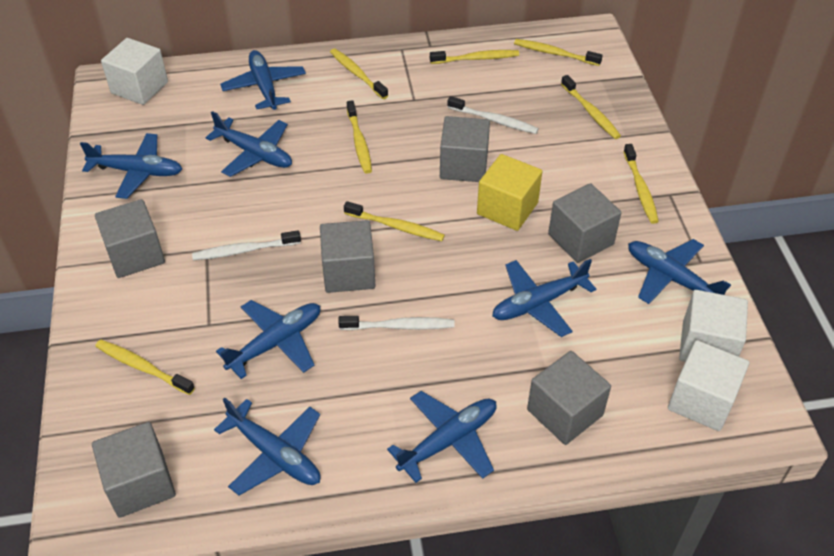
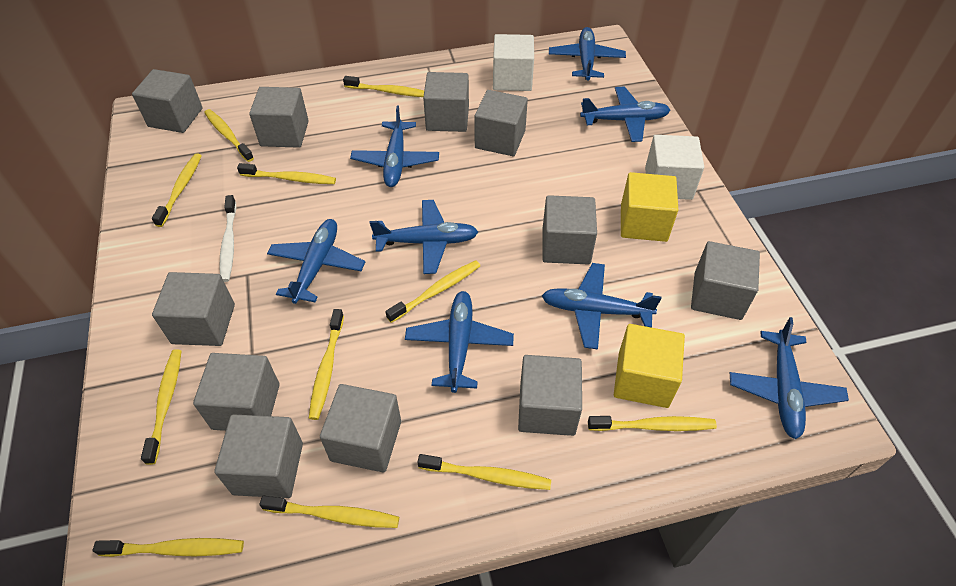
grey cube: 6 -> 11
white cube: 3 -> 2
white toothbrush: 3 -> 1
yellow cube: 1 -> 2
yellow toothbrush: 8 -> 11

